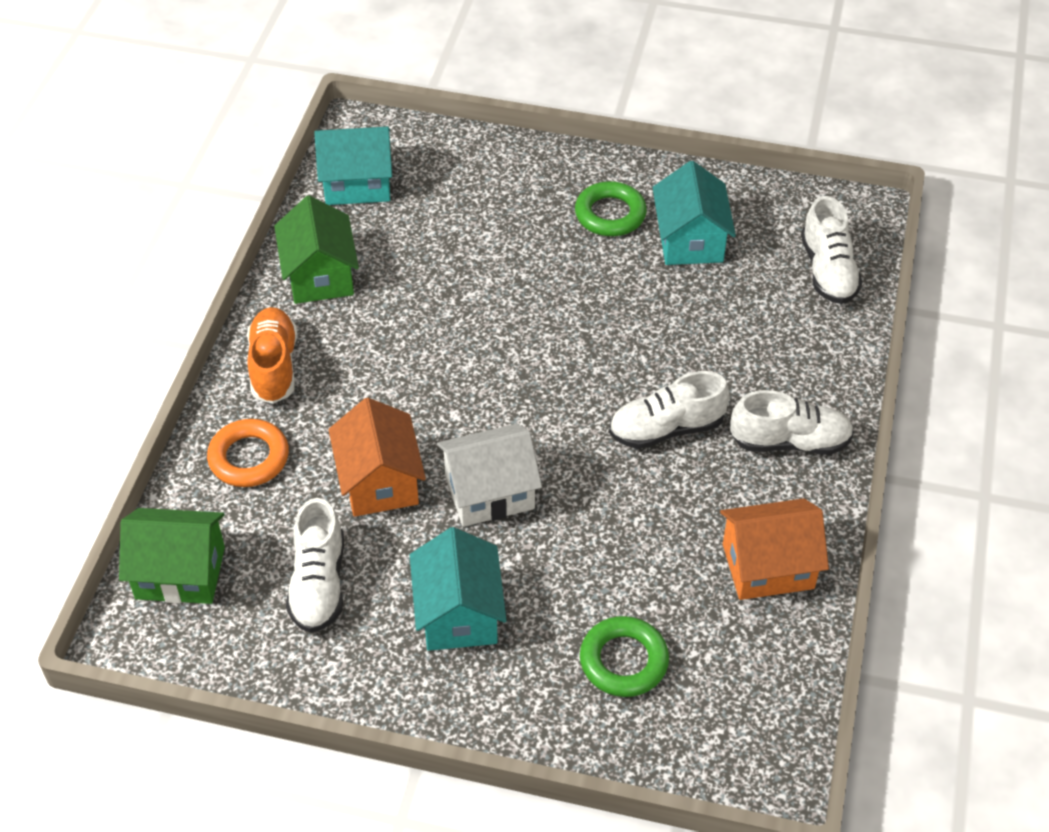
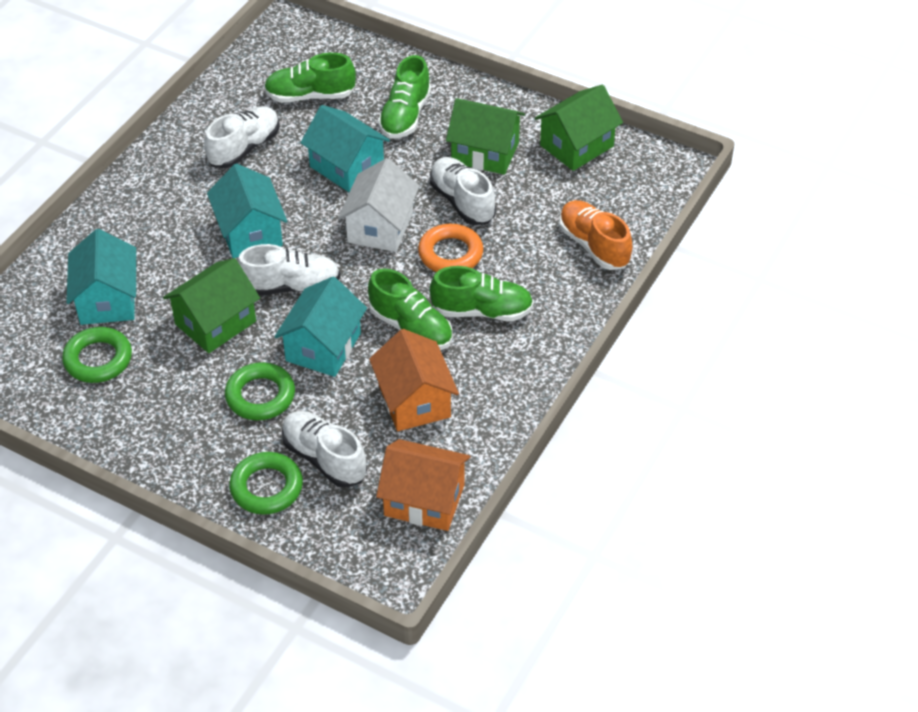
green house: 2 -> 3
green ring: 2 -> 3
green shoe: 0 -> 4
turquoise house: 3 -> 4

